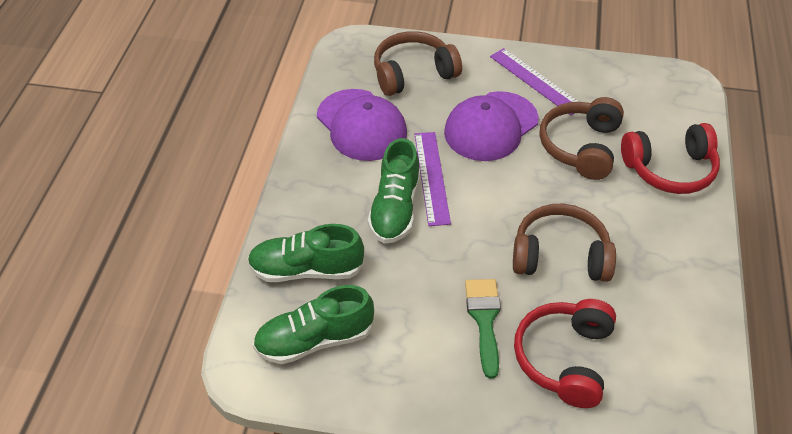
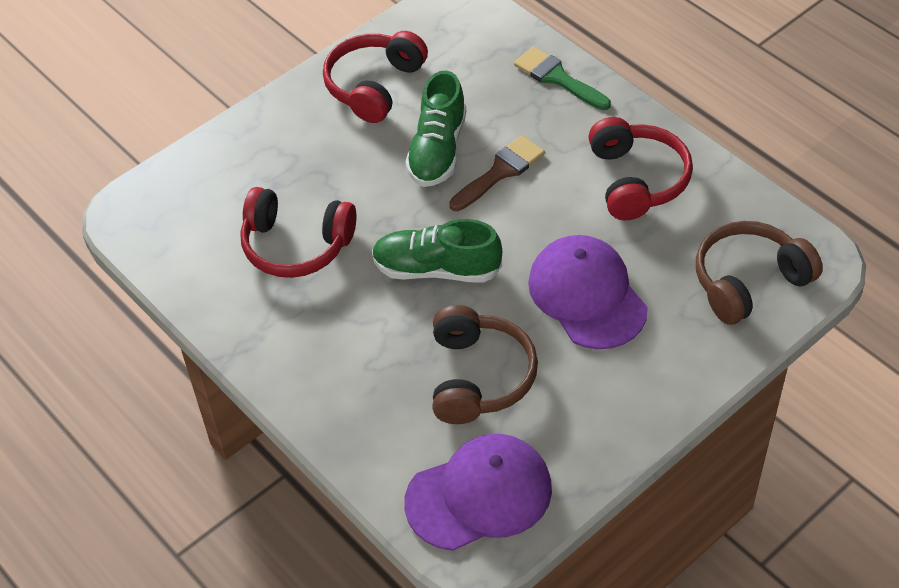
brown brush: 0 -> 1
brown headphones: 3 -> 2
green shoe: 3 -> 2
purple ruler: 2 -> 0
red headphones: 2 -> 3

